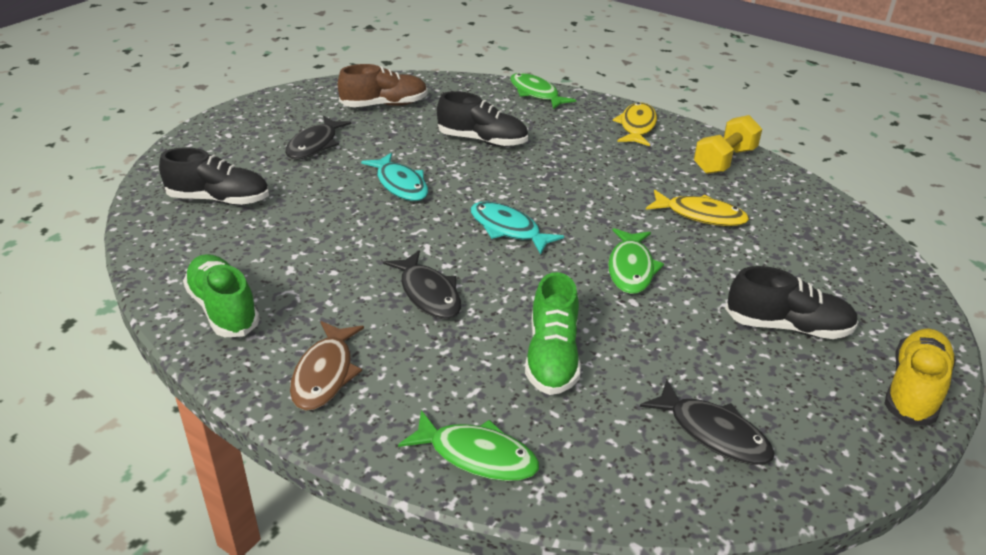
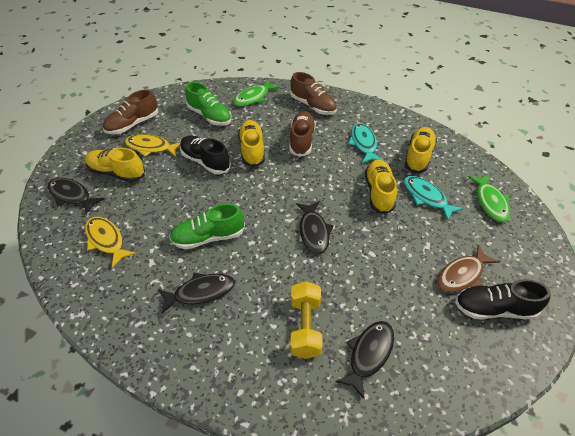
black fish: 3 -> 4
black shoe: 3 -> 2
brown shoe: 1 -> 3
green fish: 3 -> 2
yellow shoe: 1 -> 4

